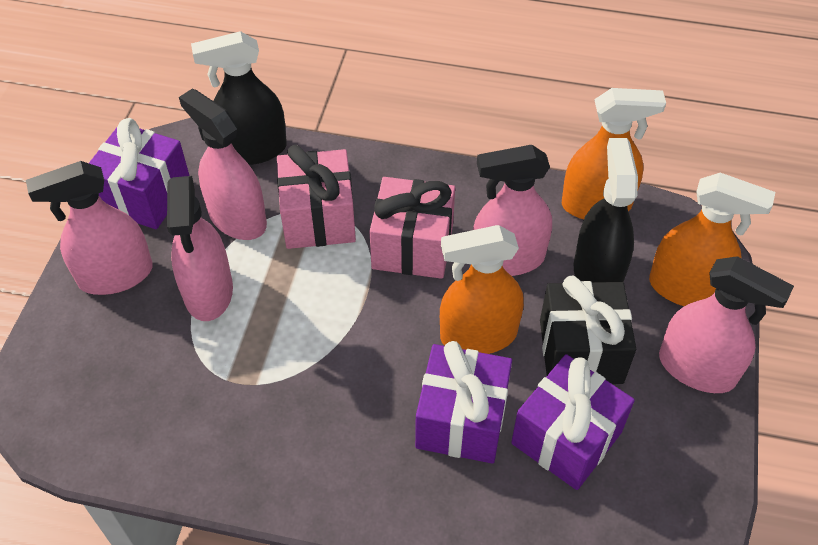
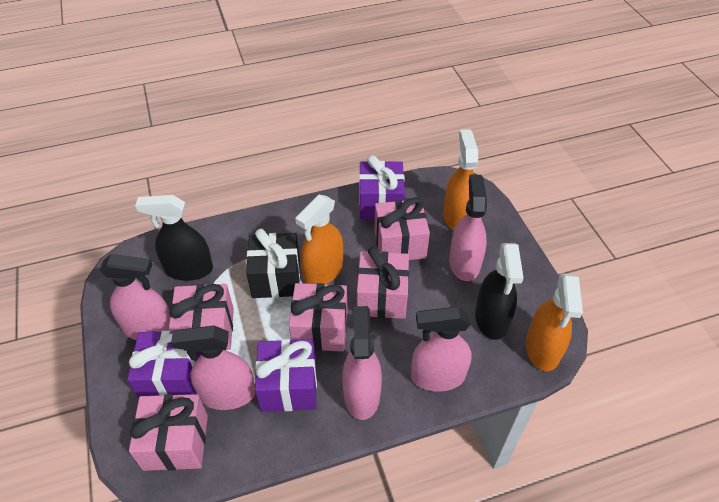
pink gift: 2 -> 5

